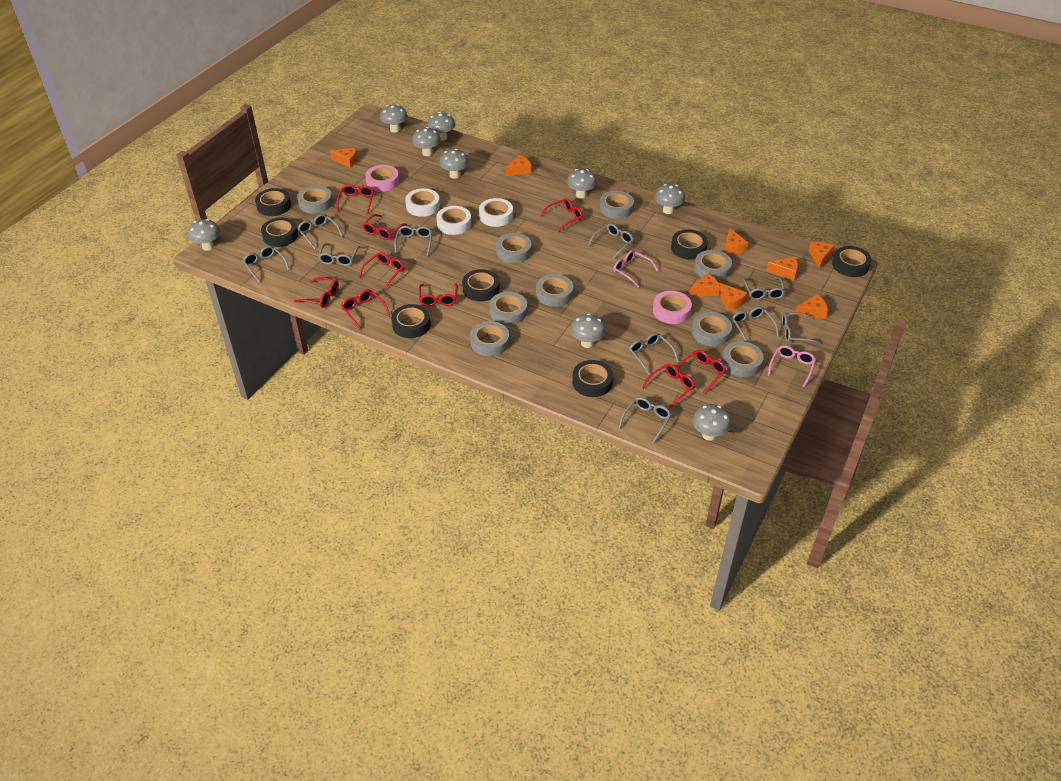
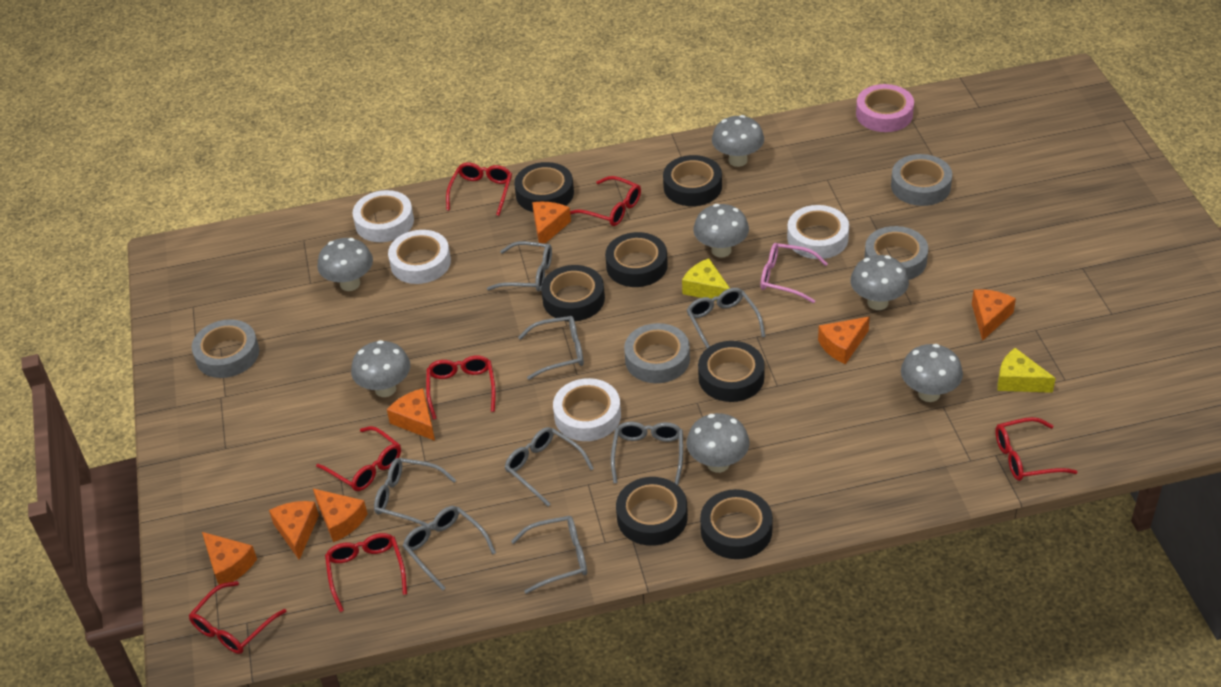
grey glasses: 10 -> 8
grey mushroom: 9 -> 7
grey tape: 9 -> 4
orange cheese: 8 -> 7
pink glasses: 2 -> 1
pink tape: 2 -> 1
red glasses: 9 -> 7
white tape: 3 -> 4
yellow cheese: 0 -> 2

